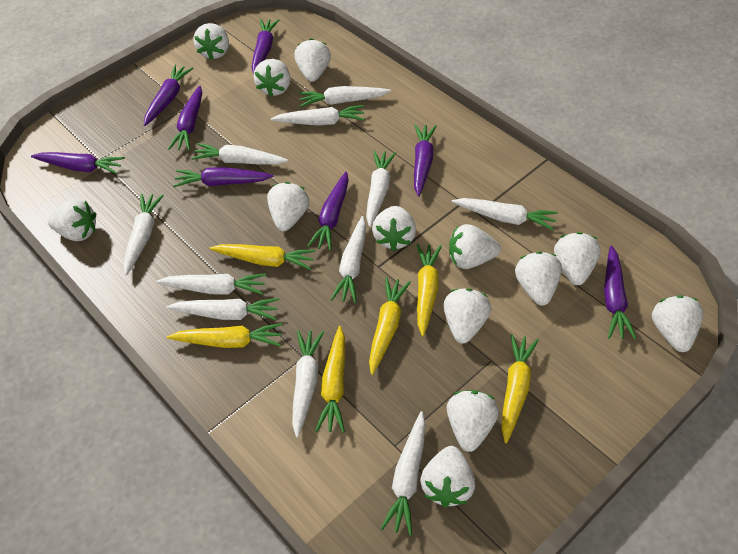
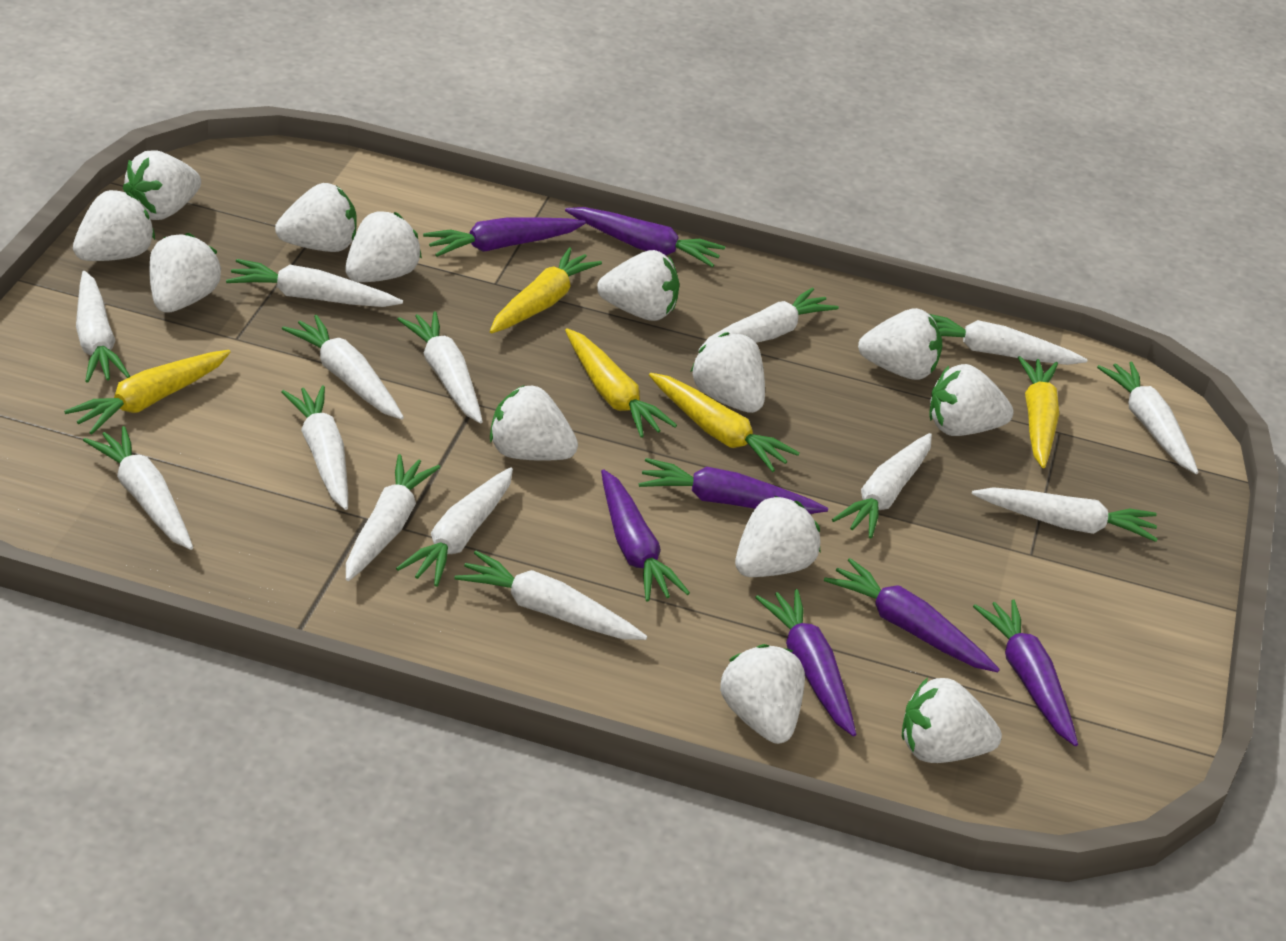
purple carrot: 8 -> 7
white carrot: 11 -> 14
yellow carrot: 6 -> 5

